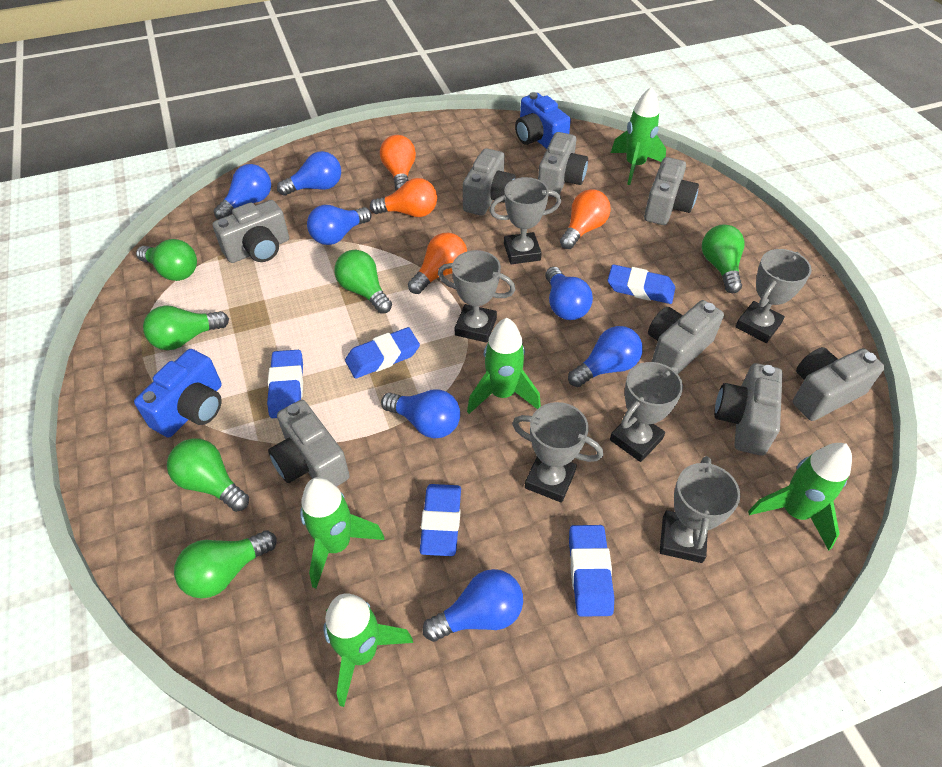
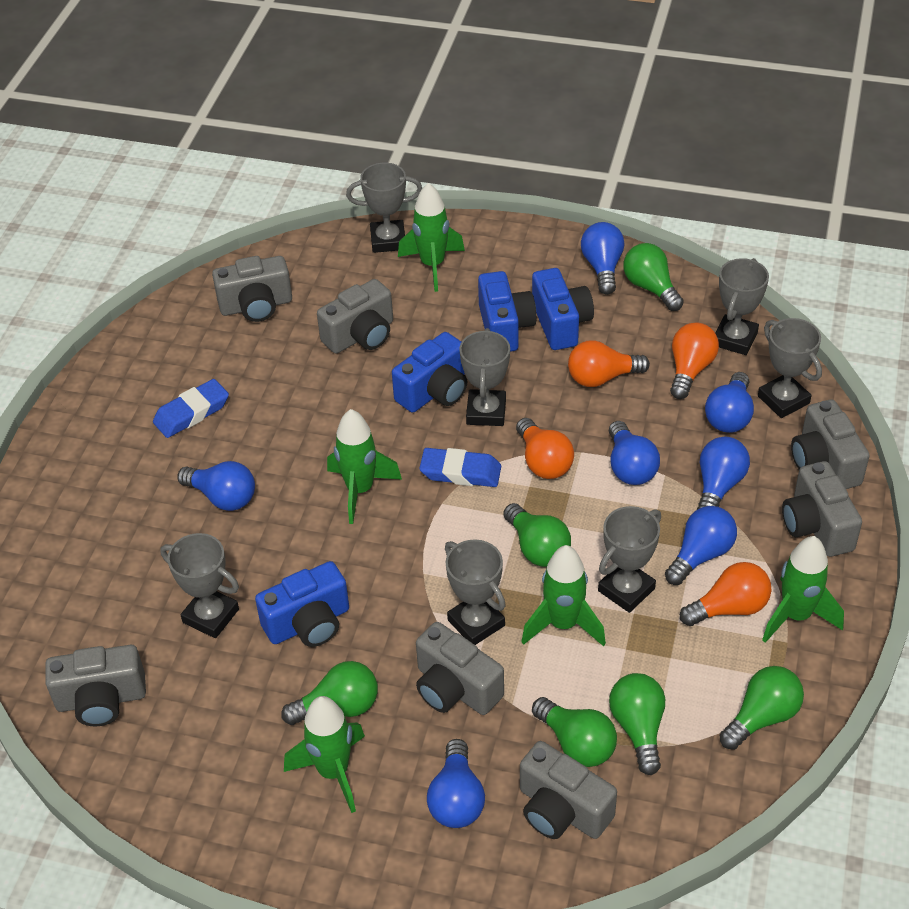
blue camera: 2 -> 4
blue eraser: 5 -> 2
grey camera: 8 -> 7
grey trophy: 6 -> 7

